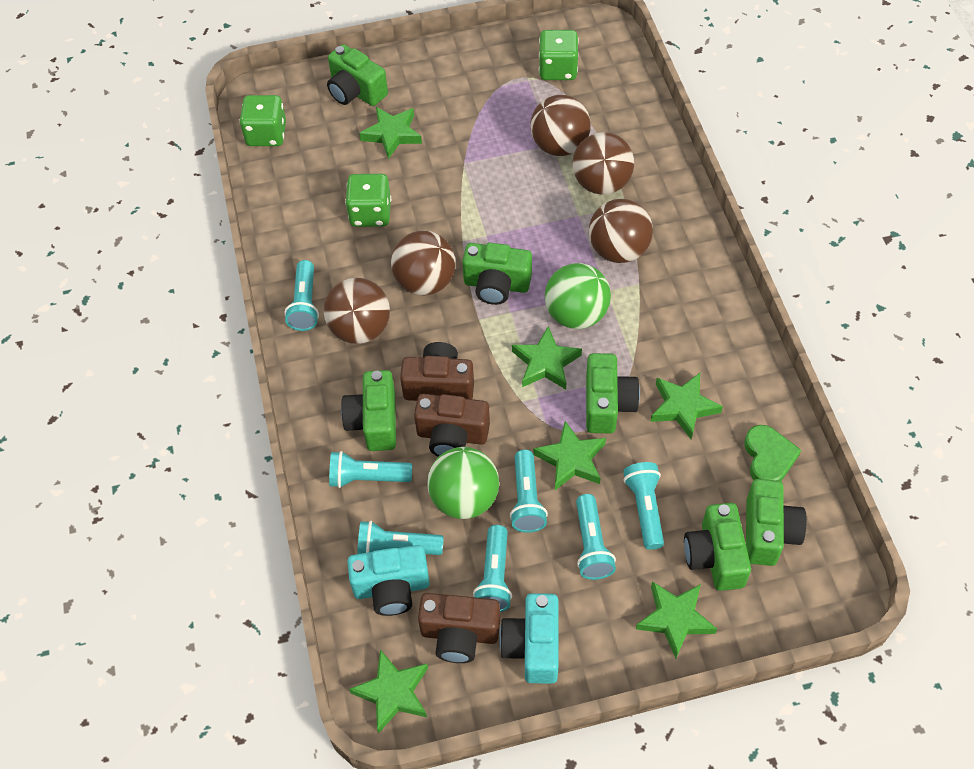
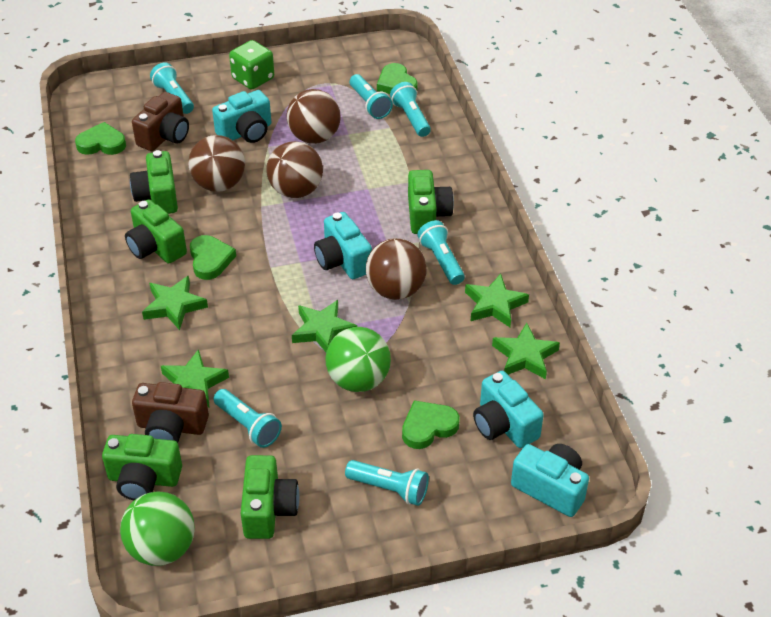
brown ball: 5 -> 4
brown camera: 3 -> 2
green camera: 6 -> 5
green dice: 3 -> 1
green heart: 1 -> 4
green star: 6 -> 5
turquoise camera: 2 -> 4
turquoise flashlight: 7 -> 6

